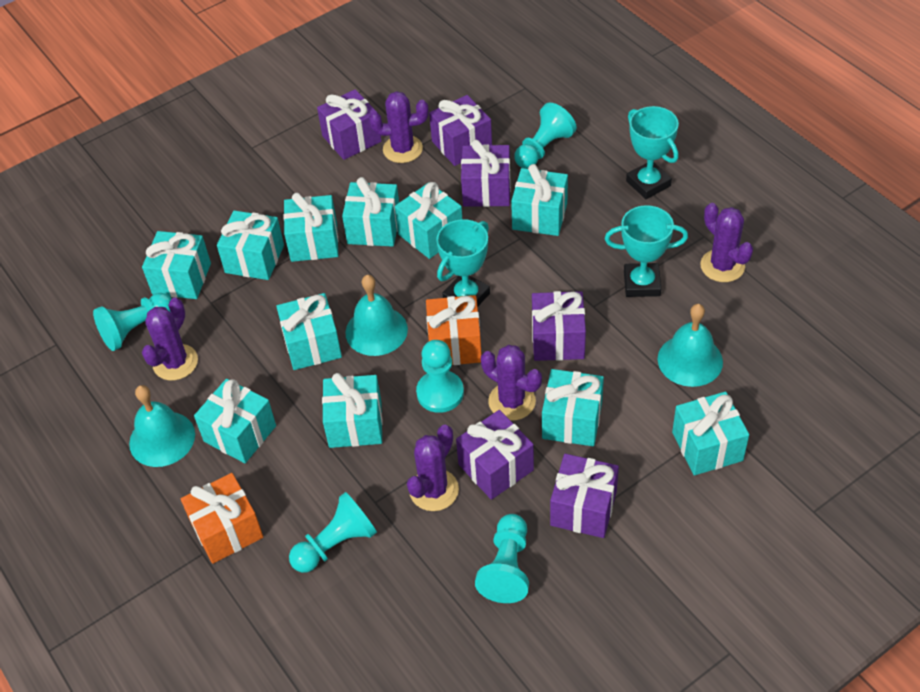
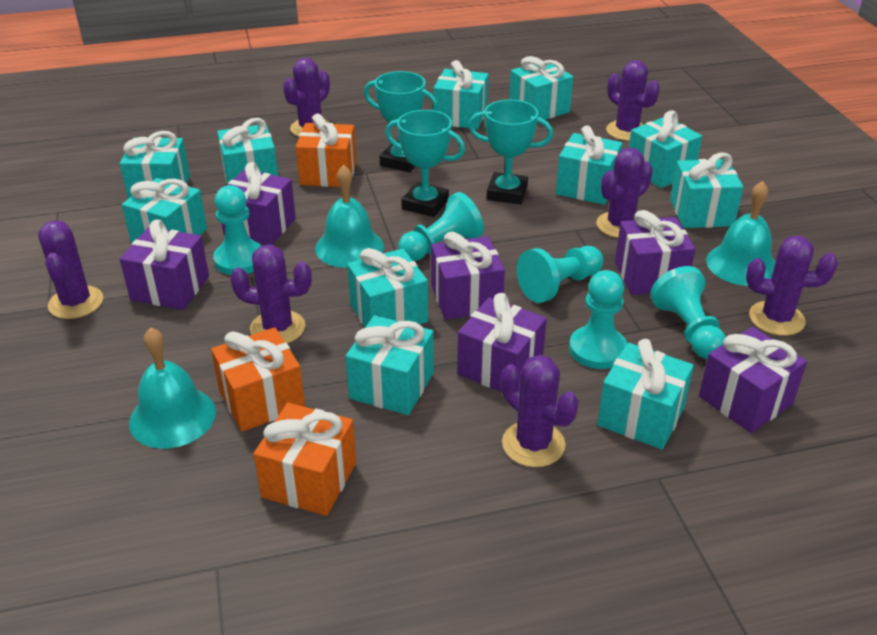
orange gift: 2 -> 3
purple cactus: 5 -> 7

